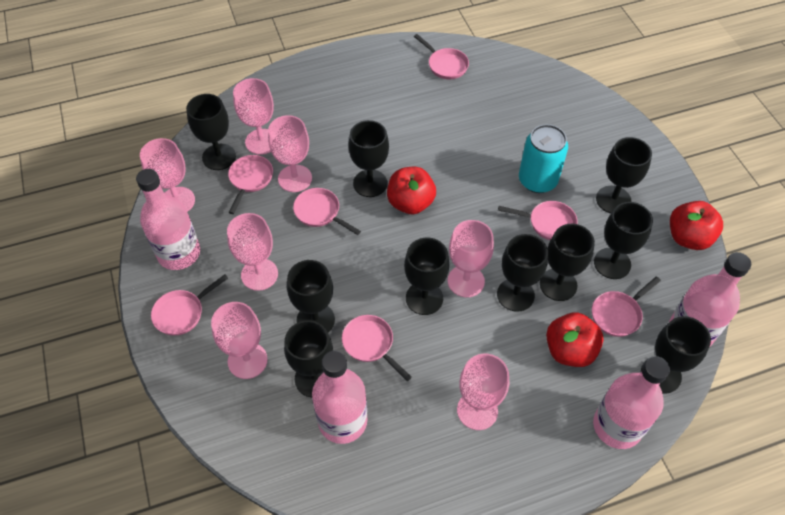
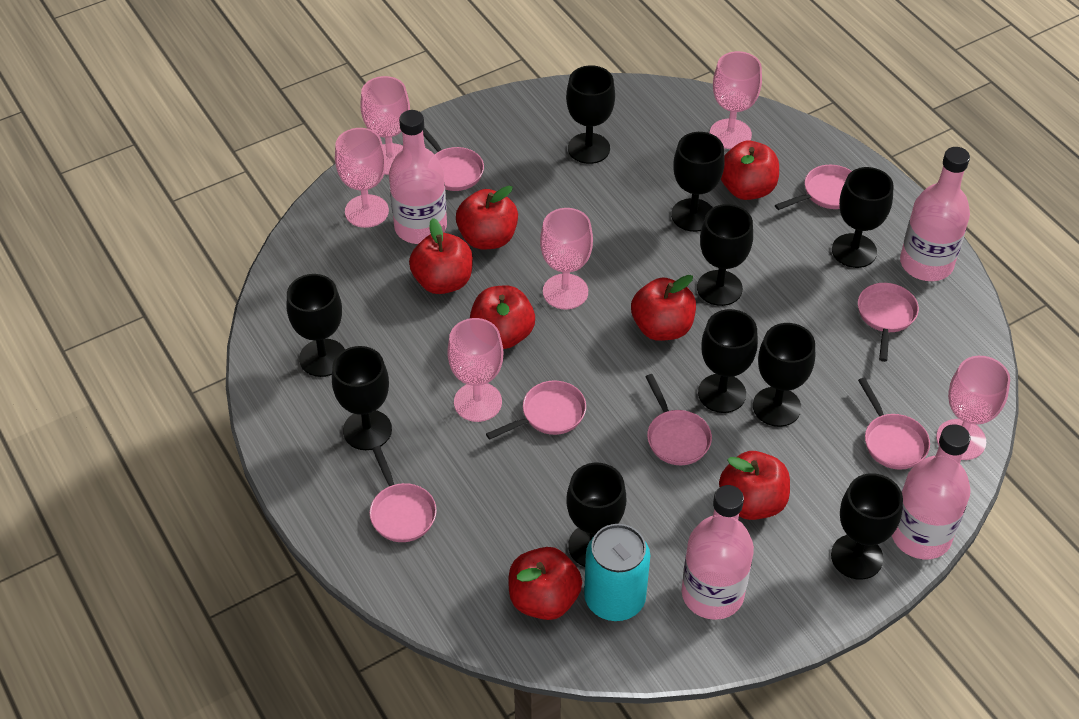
pink goblet: 7 -> 6
red apple: 3 -> 7

